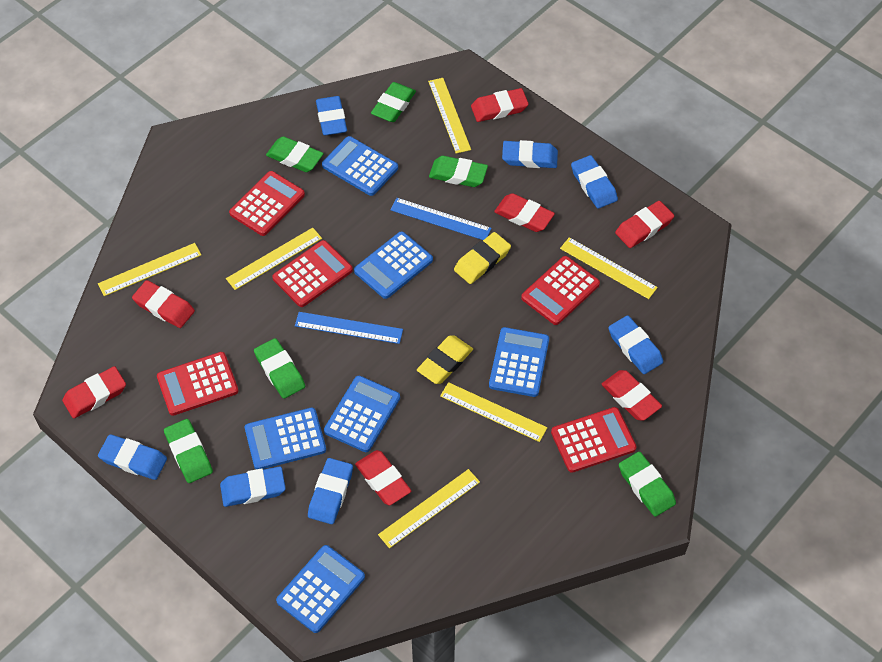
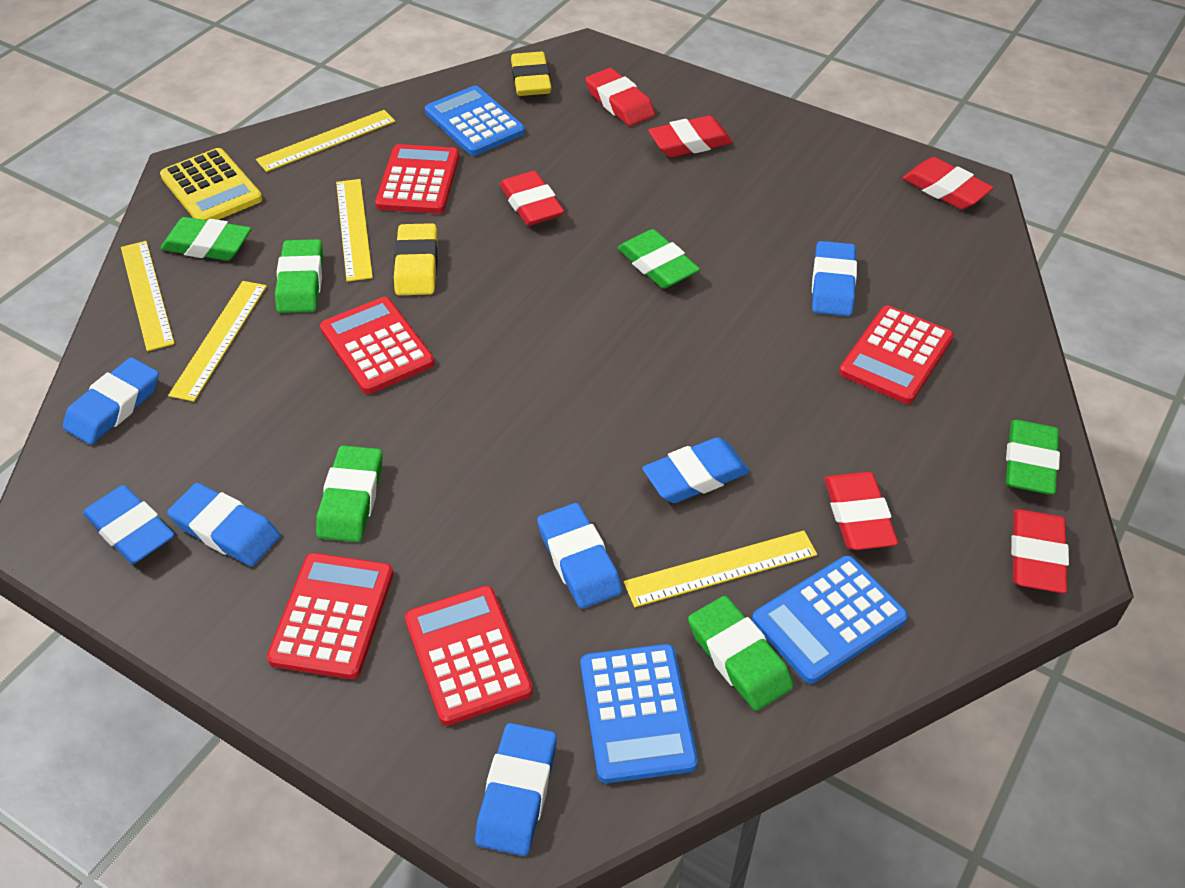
blue calculator: 6 -> 3
blue ruler: 2 -> 0
red eraser: 7 -> 6
yellow calculator: 0 -> 1
yellow ruler: 6 -> 5

